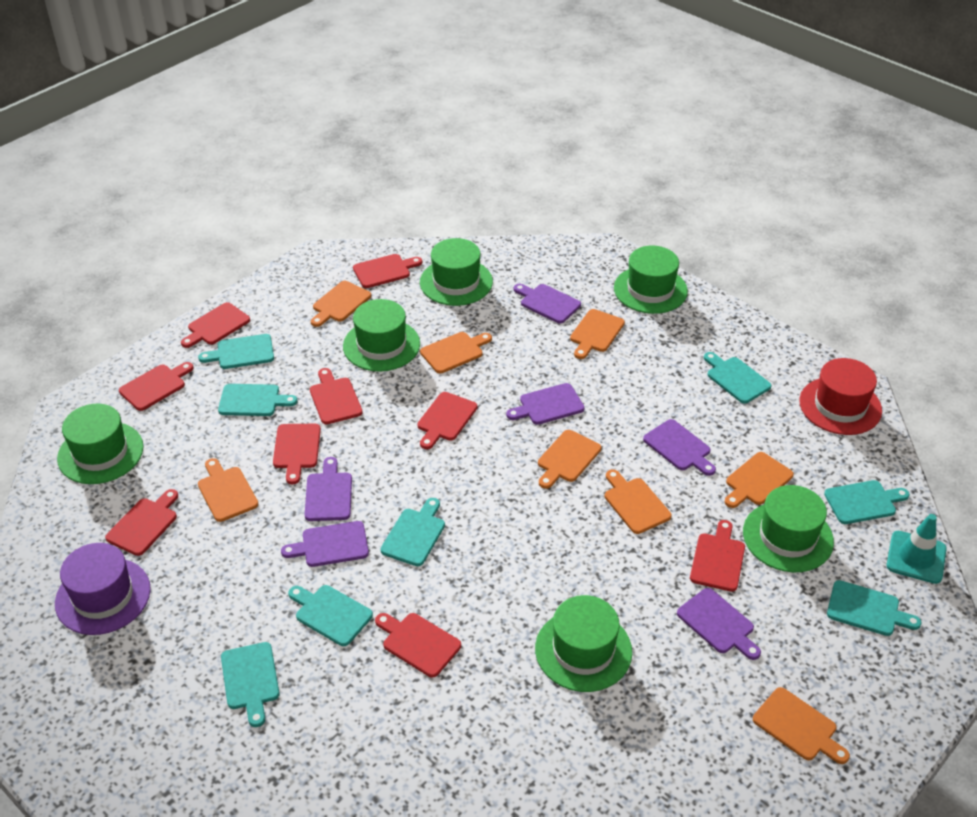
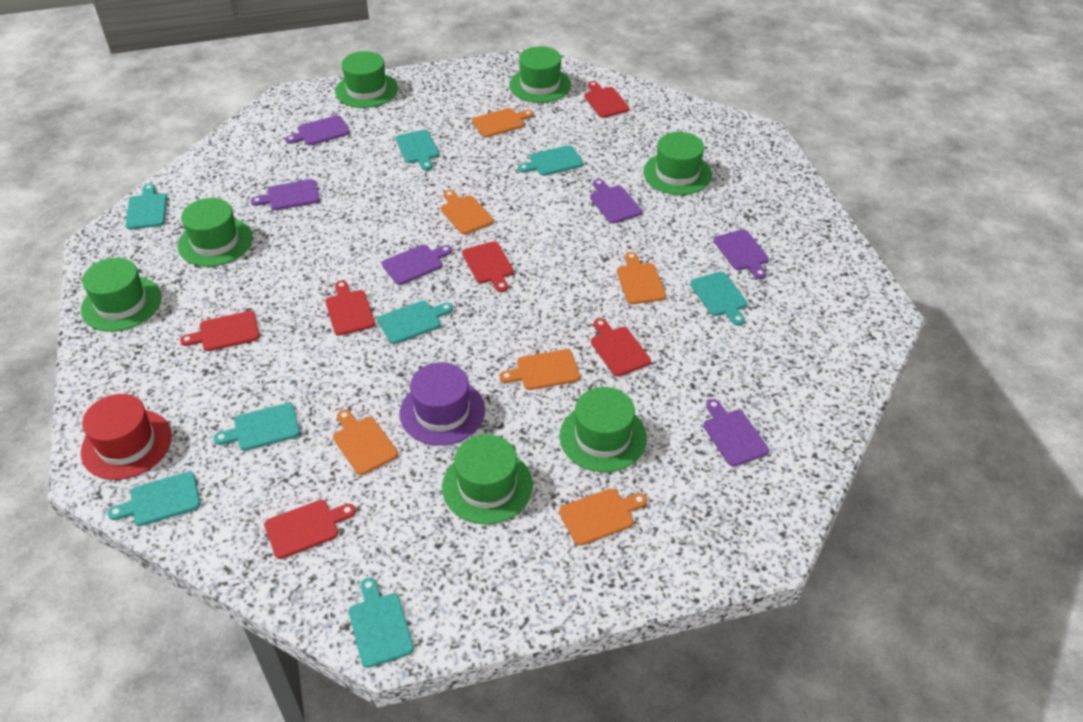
green hat: 6 -> 7
orange cutting board: 8 -> 6
red cutting board: 9 -> 6
turquoise traffic cone: 1 -> 0

